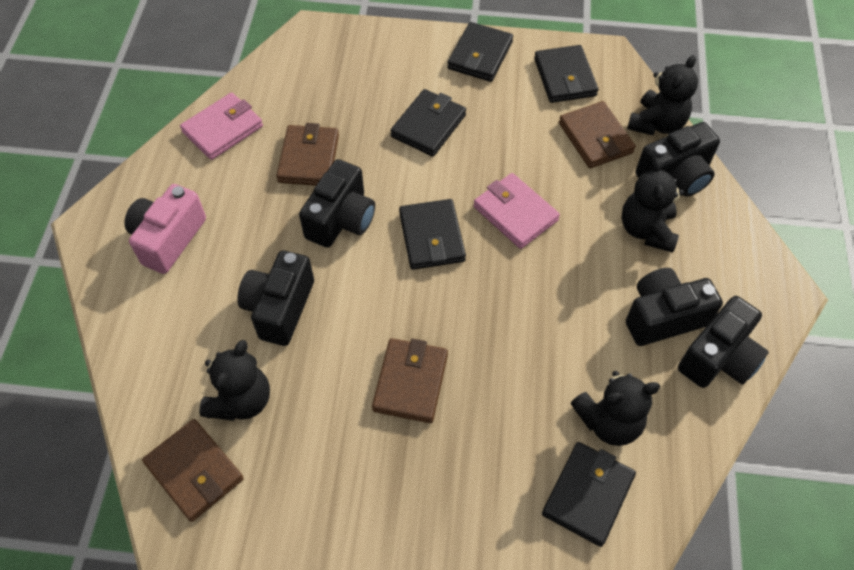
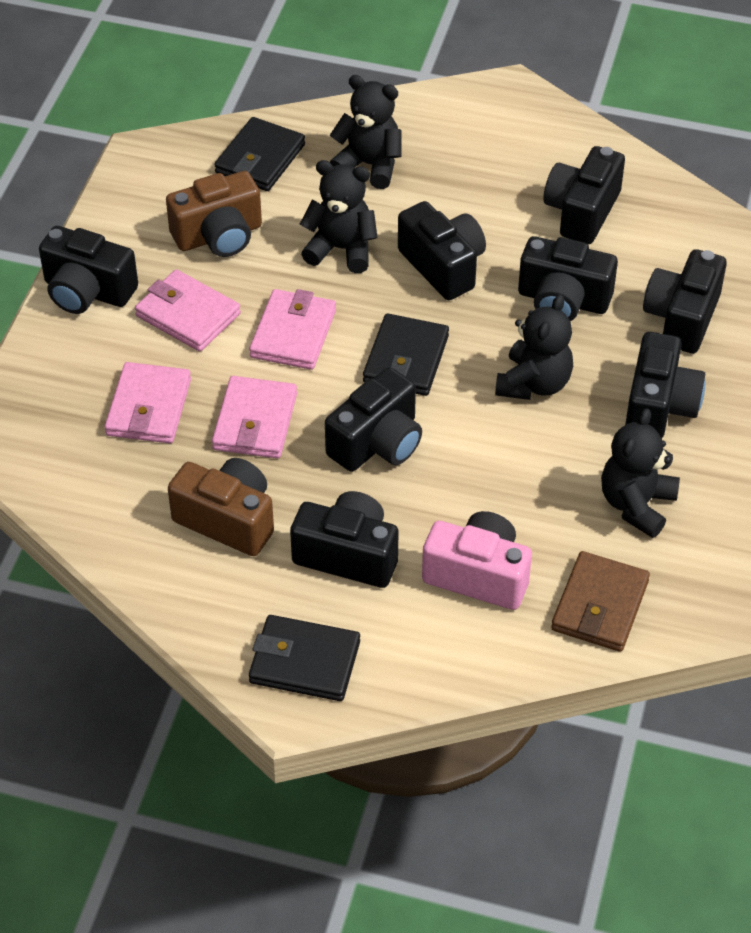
black camera: 5 -> 8
black wallet: 5 -> 3
brown camera: 0 -> 2
brown wallet: 4 -> 1
pink wallet: 2 -> 4

